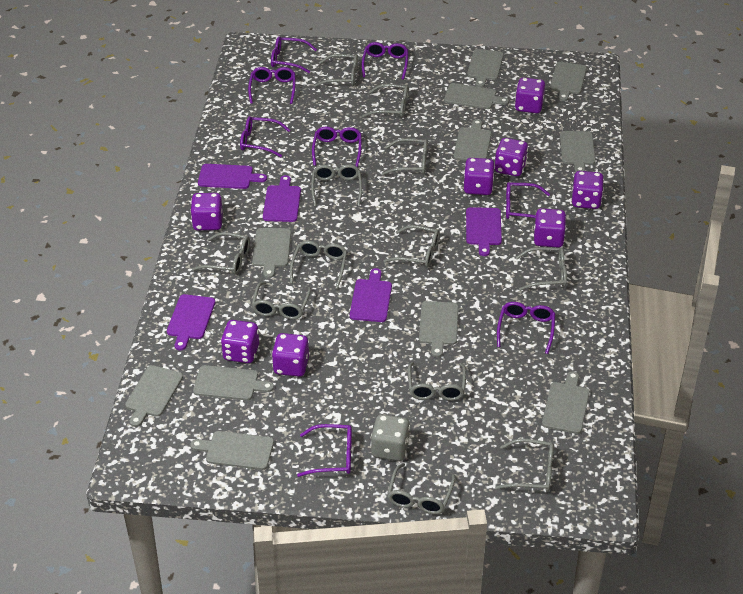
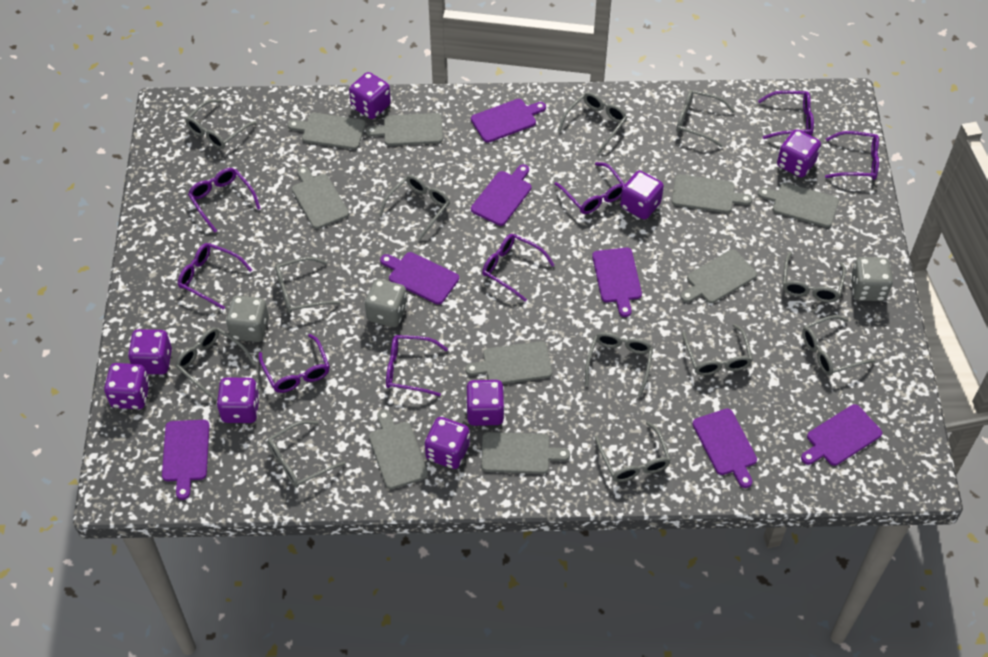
grey cutting board: 11 -> 9
grey dice: 1 -> 3
purple cutting board: 5 -> 7

